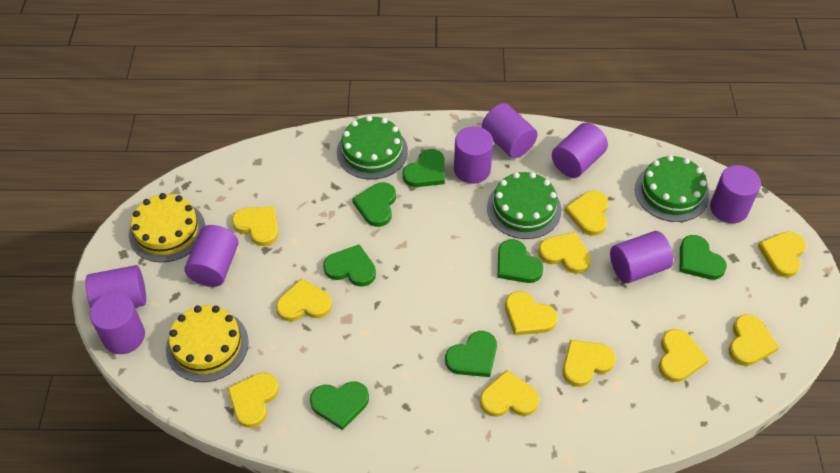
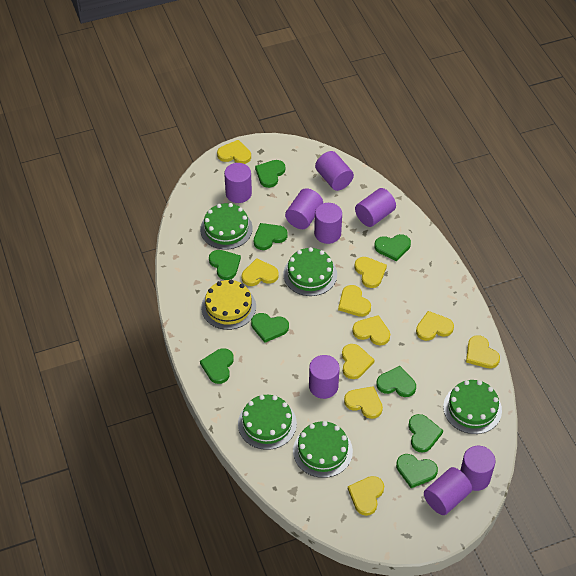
green cake: 3 -> 5
green heart: 7 -> 9
yellow cake: 2 -> 1
yellow heart: 11 -> 10

